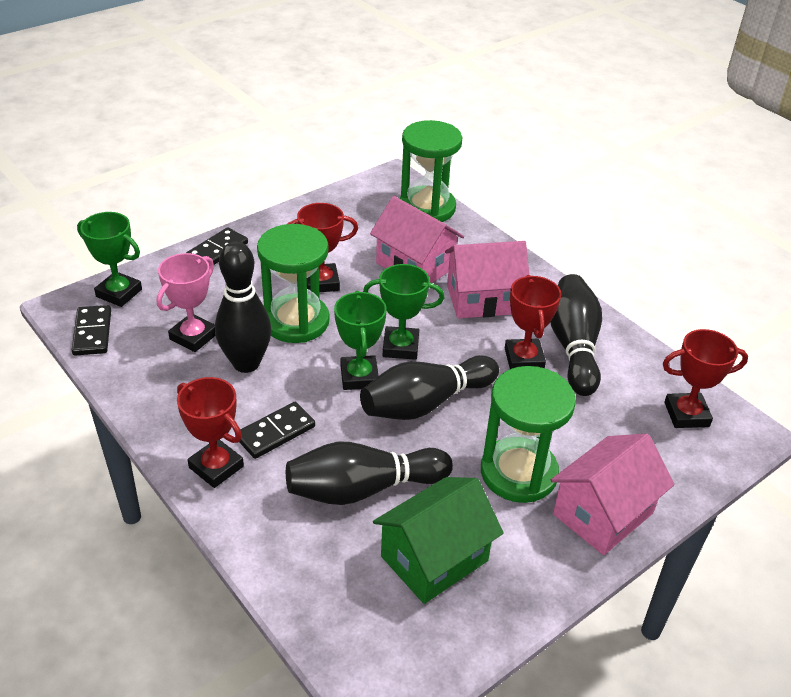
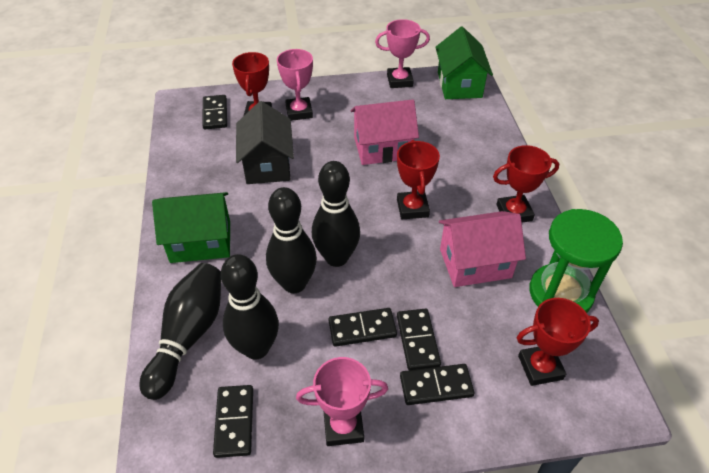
black domino: 3 -> 5
black house: 0 -> 1
green hourglass: 3 -> 1
green house: 1 -> 2
green trophy: 3 -> 0
pink house: 3 -> 2
pink trophy: 1 -> 3

